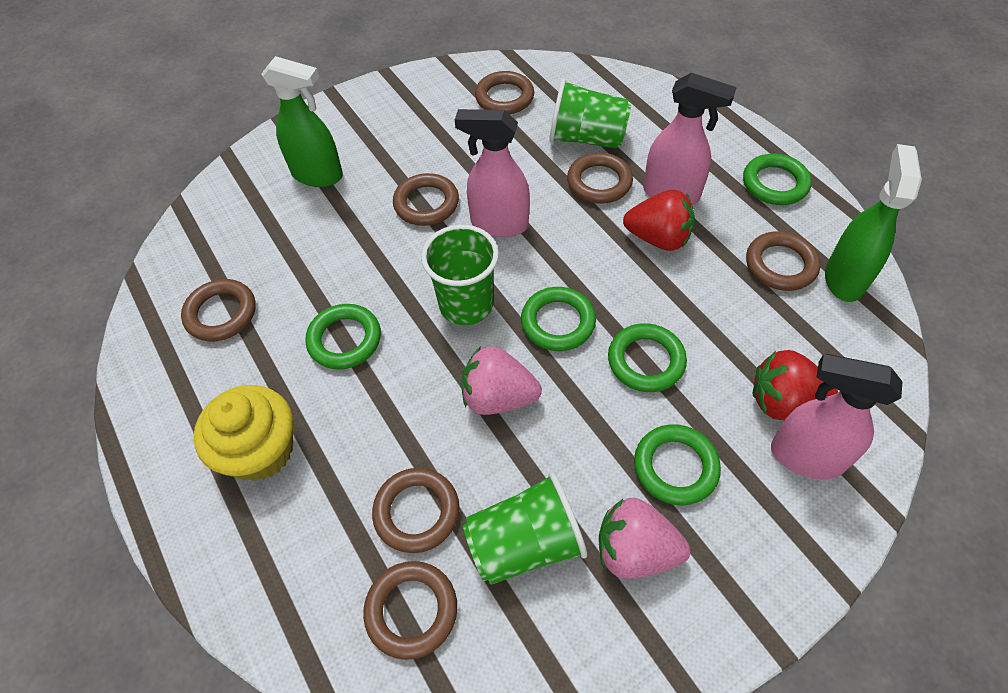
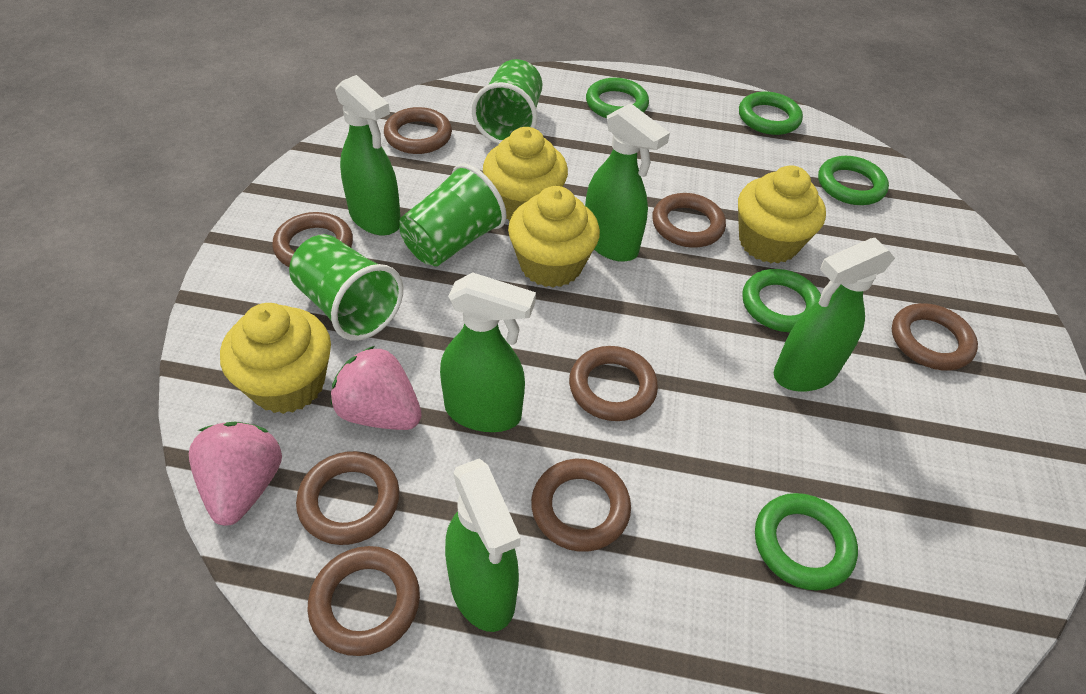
brown ring: 7 -> 8
green spray bottle: 2 -> 5
pink spray bottle: 3 -> 0
red strawberry: 2 -> 0
yellow cupcake: 1 -> 4

